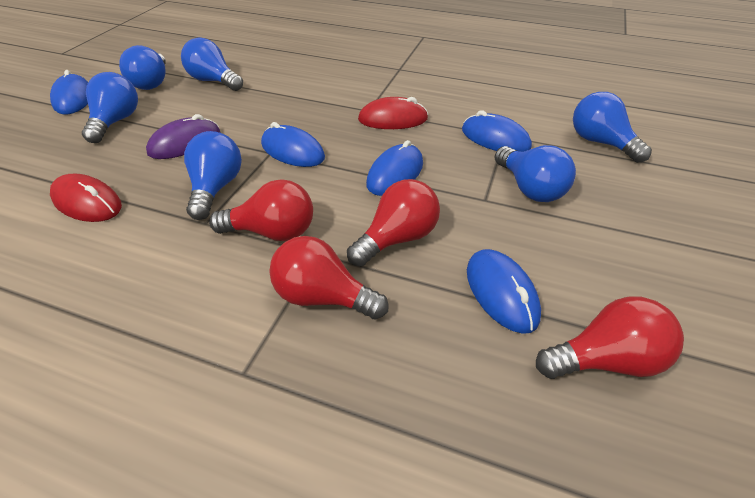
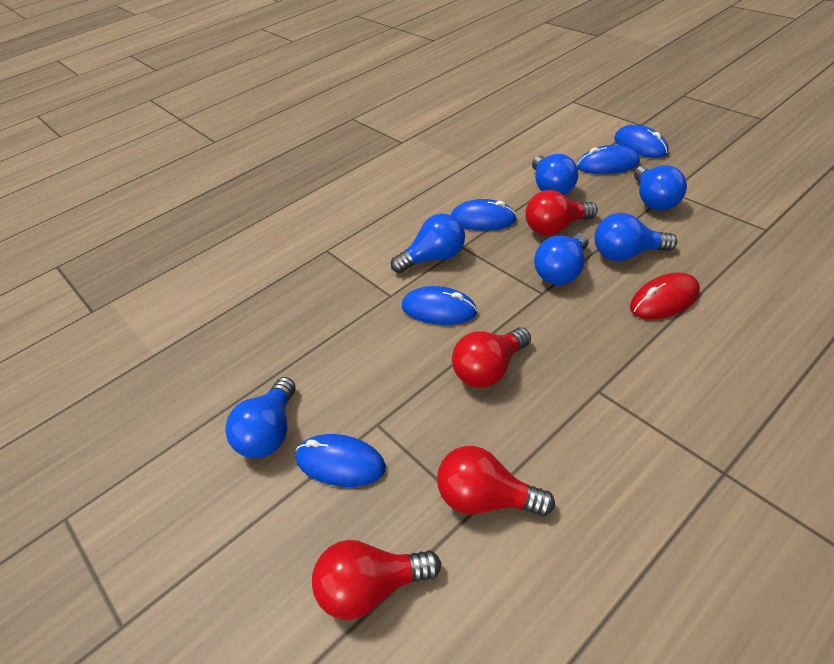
purple mouse: 1 -> 0
red mouse: 2 -> 1

